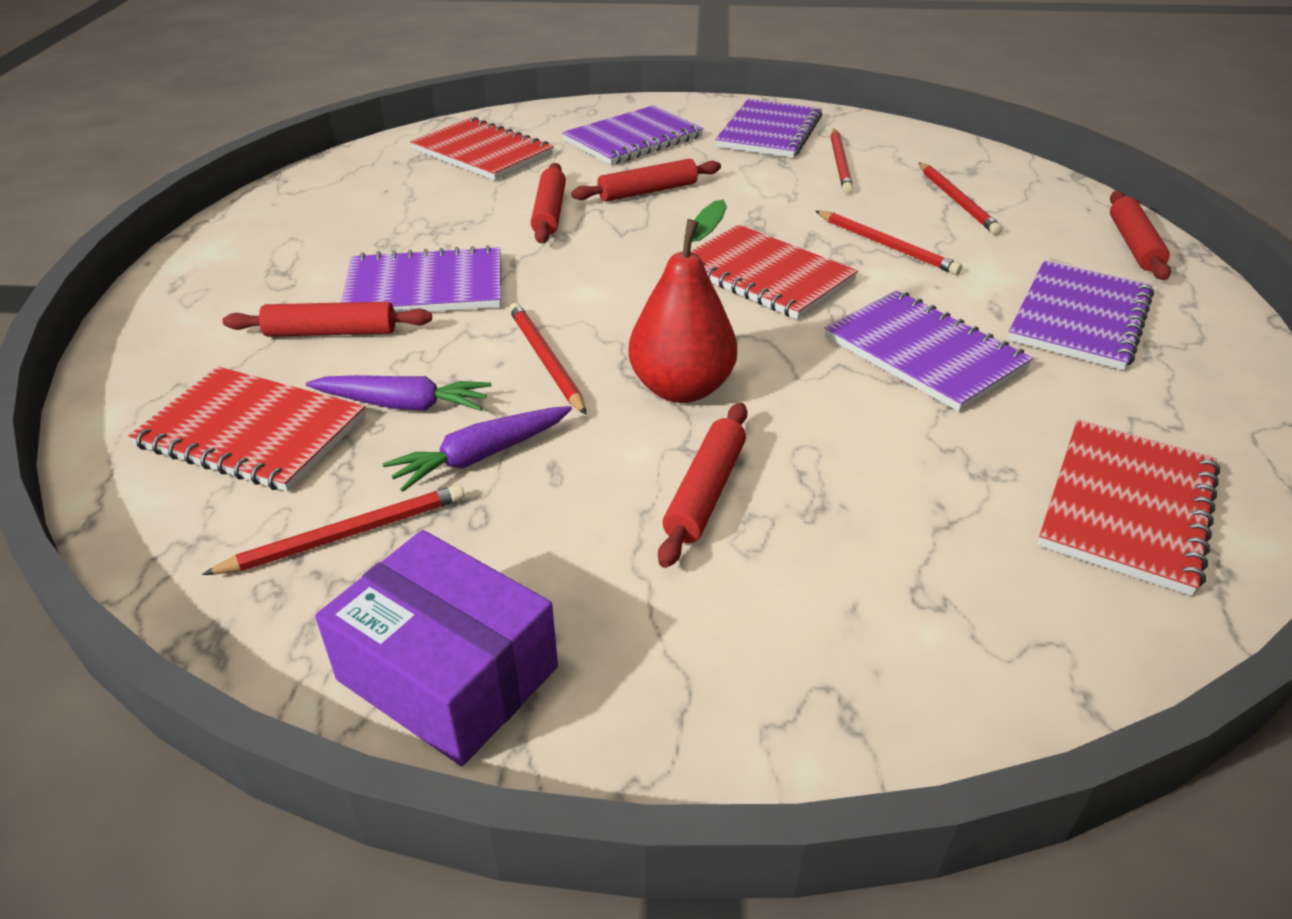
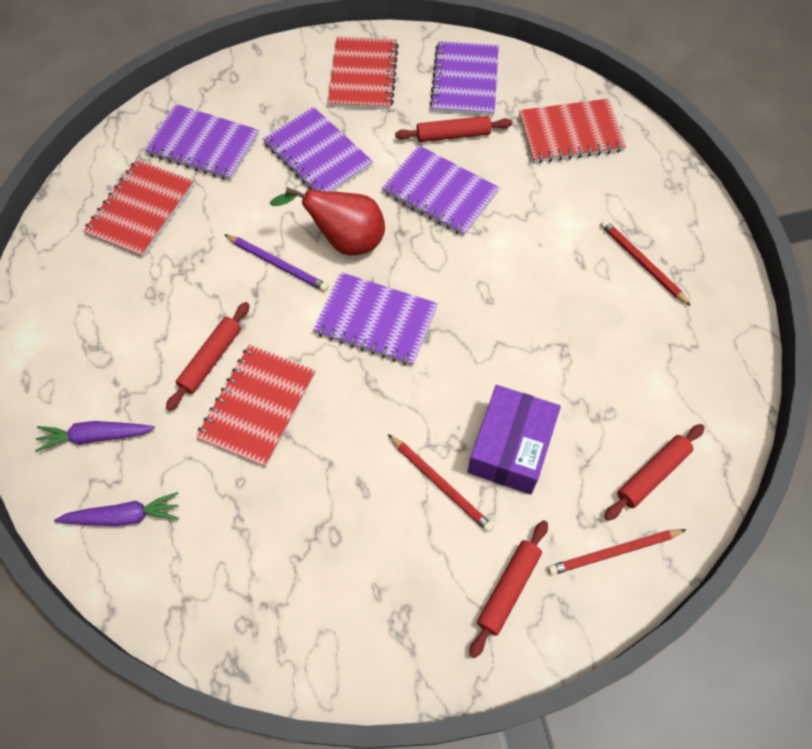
purple pencil: 0 -> 1
red pencil: 5 -> 3
red rolling pin: 5 -> 4

